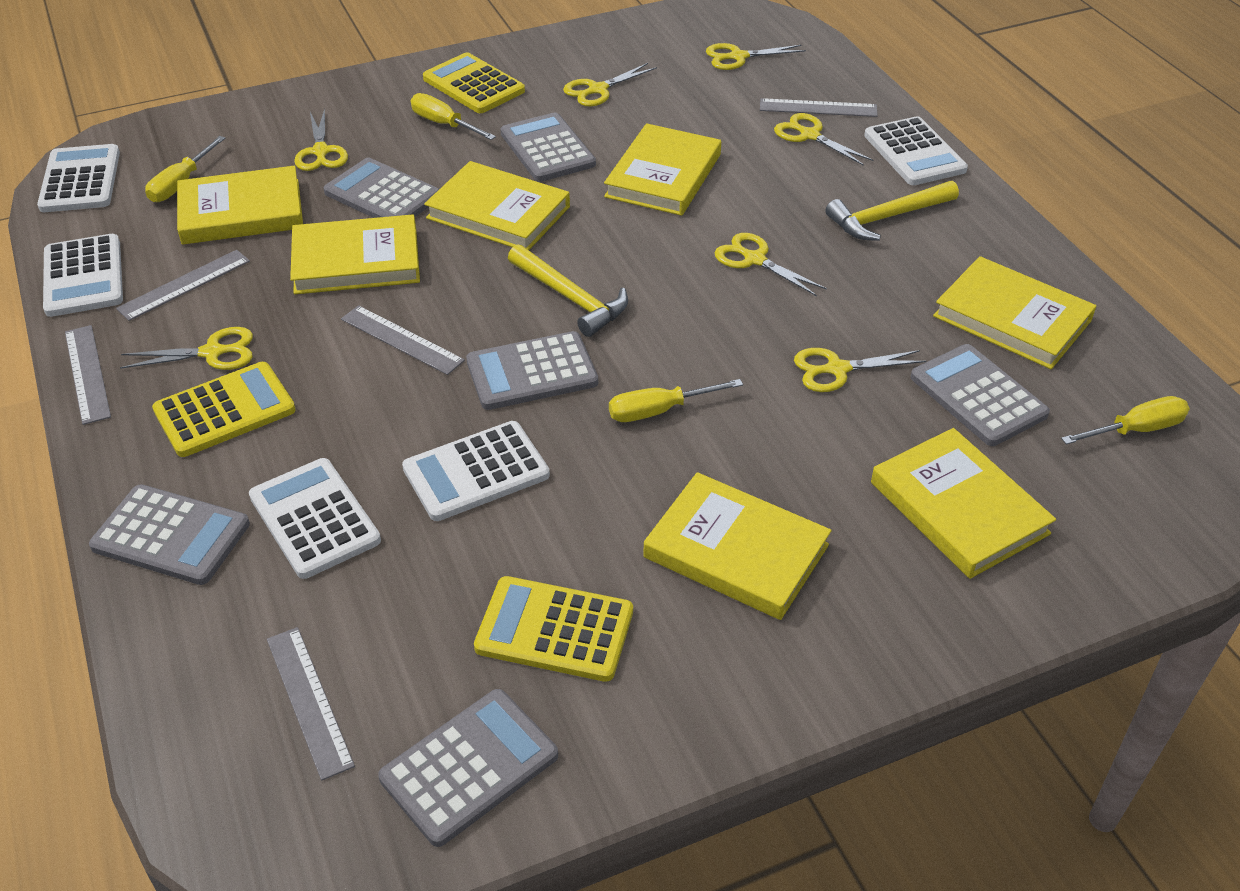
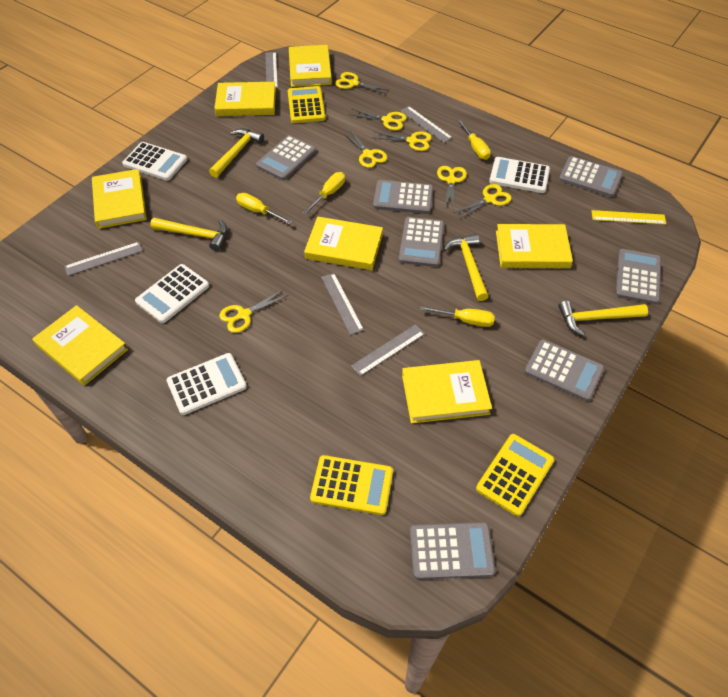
grey calculator: 6 -> 7
white calculator: 5 -> 4
yellow hammer: 2 -> 4
yellow ruler: 0 -> 1

